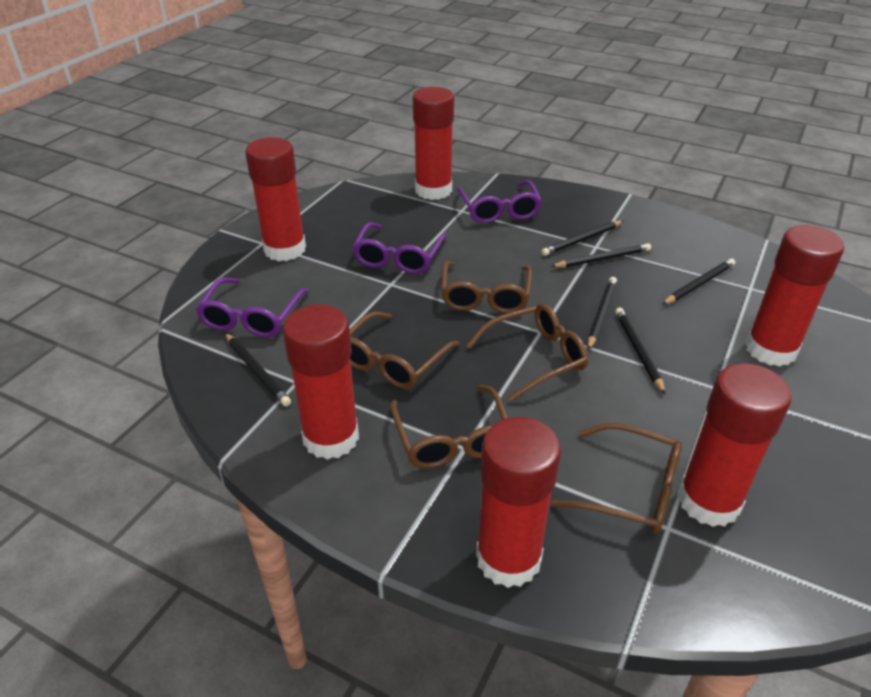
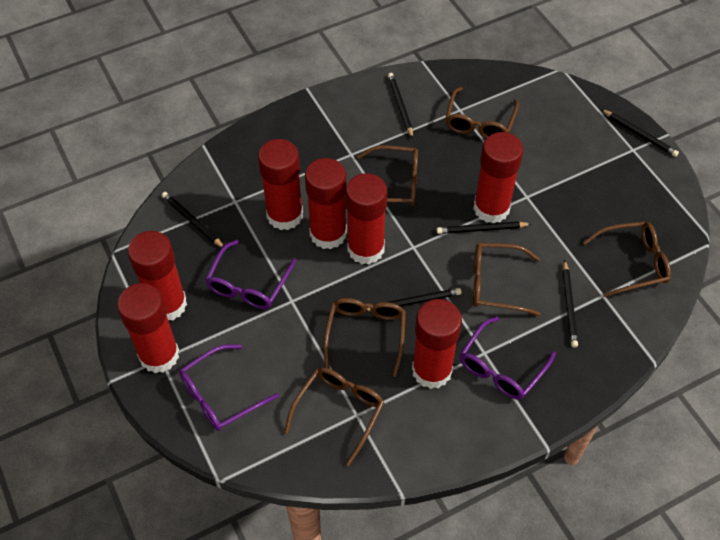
brown glasses: 5 -> 6
red glue stick: 6 -> 7

